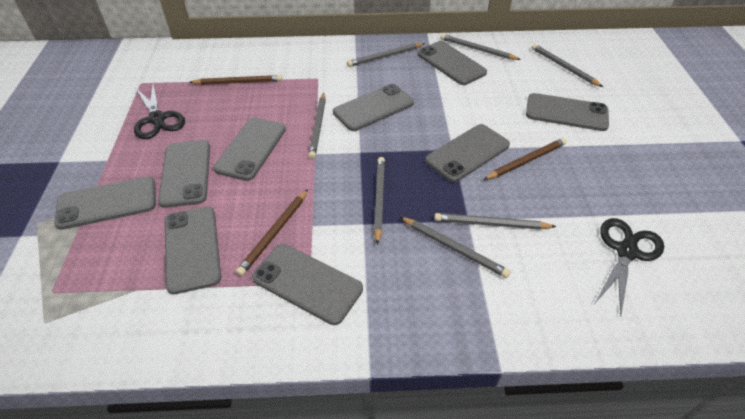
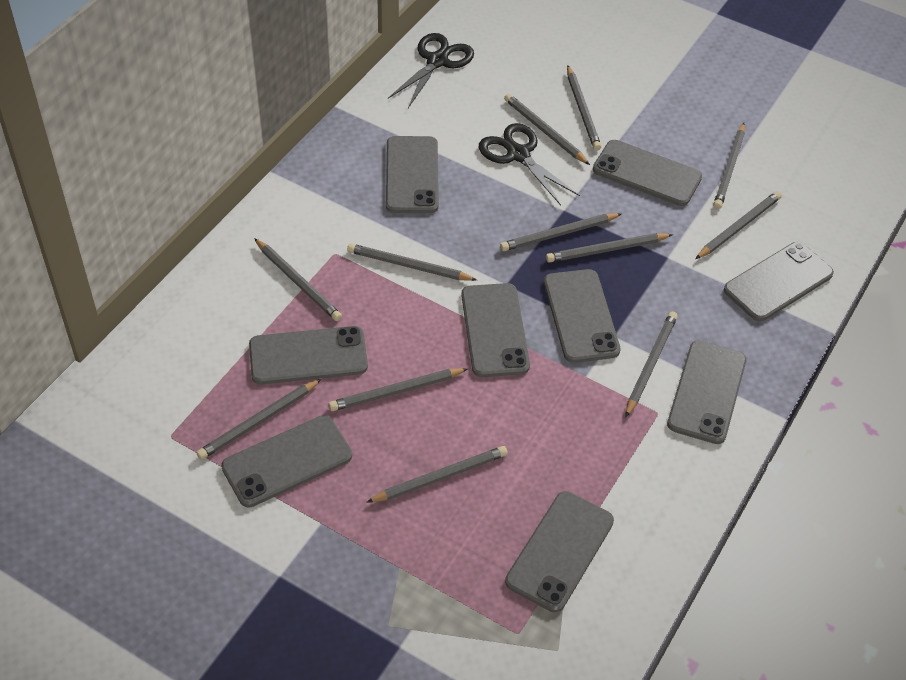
brown pencil: 3 -> 0
grey pencil: 7 -> 12

